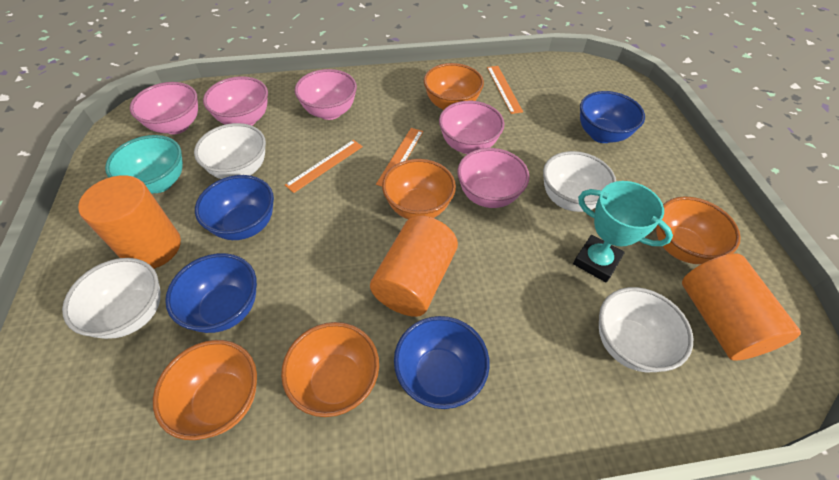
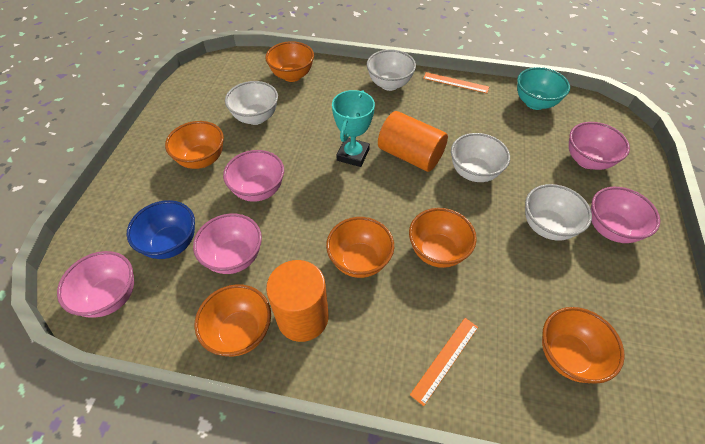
blue bowl: 4 -> 1
orange bowl: 5 -> 6
orange cylinder: 3 -> 2
orange ruler: 3 -> 2

